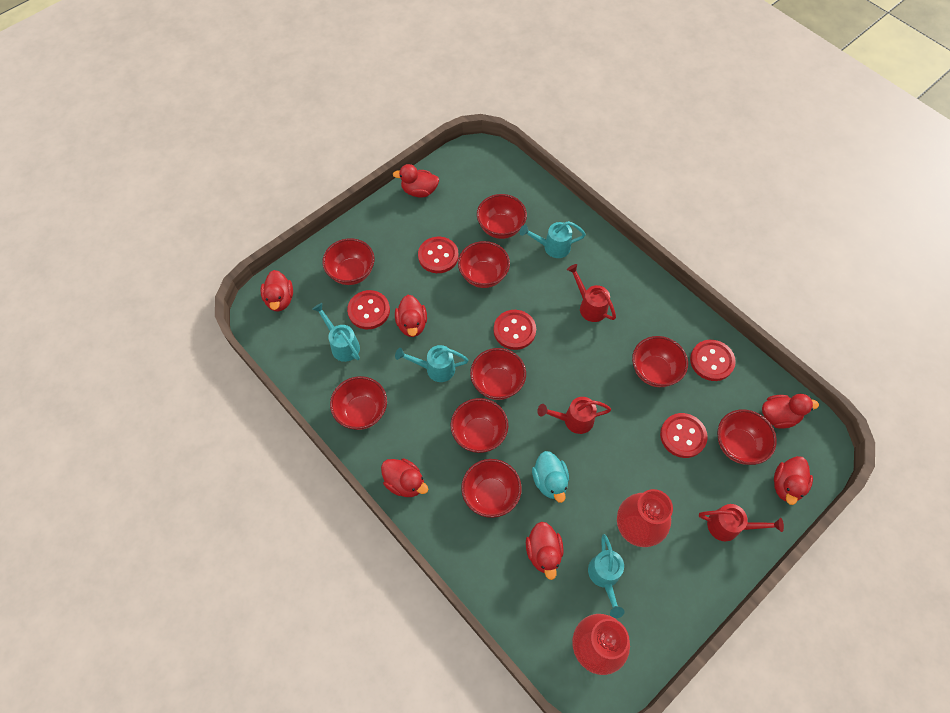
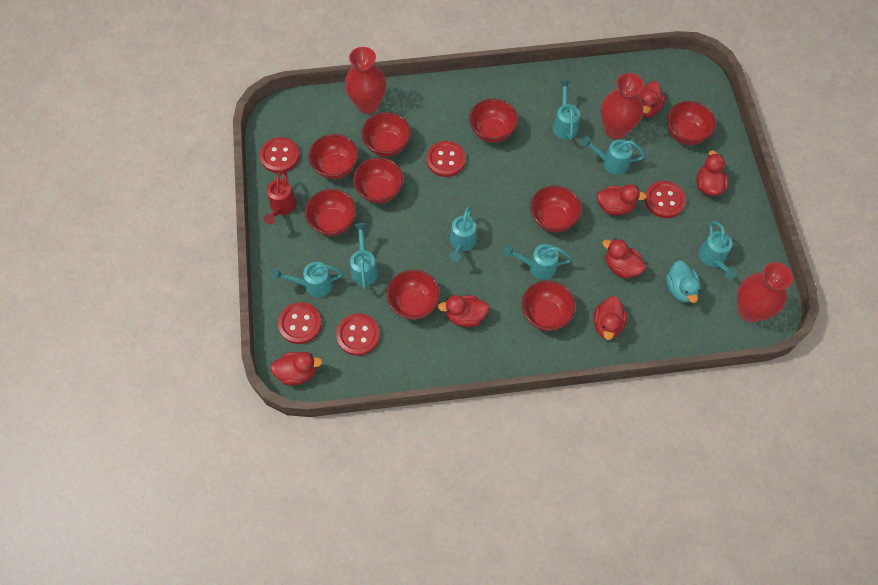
red vase: 2 -> 3
red watering can: 3 -> 1
turquoise watering can: 4 -> 7

